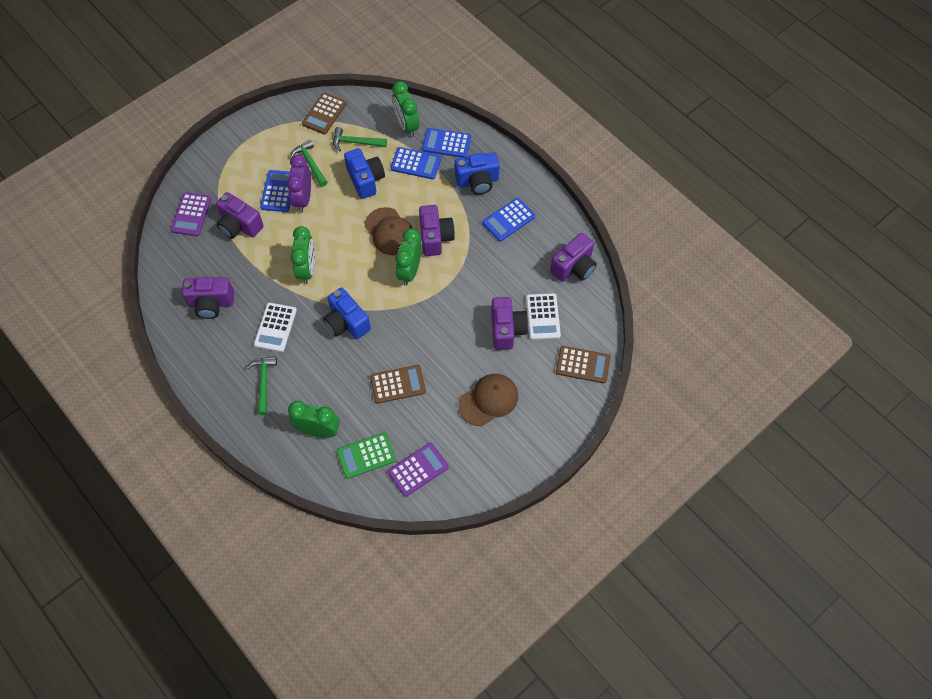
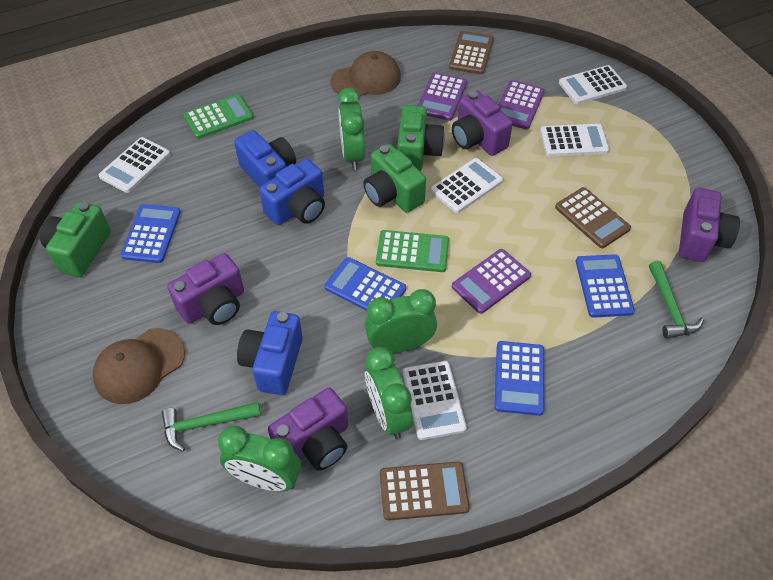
green calculator: 1 -> 2
green camera: 0 -> 3
green hammer: 3 -> 2
purple calculator: 2 -> 3
purple camera: 5 -> 4
purple clock: 1 -> 0
white calculator: 2 -> 5

